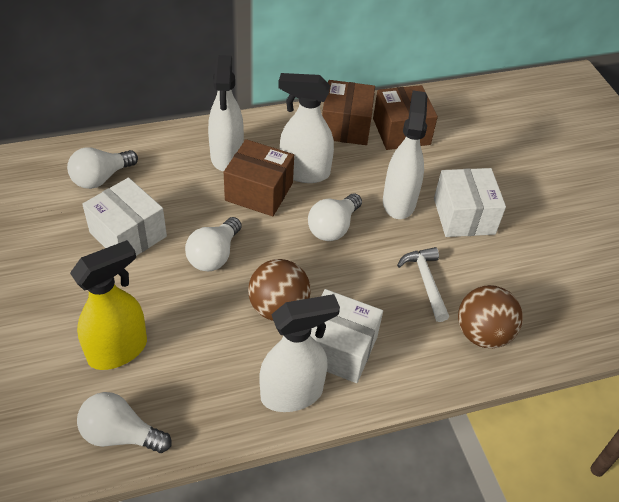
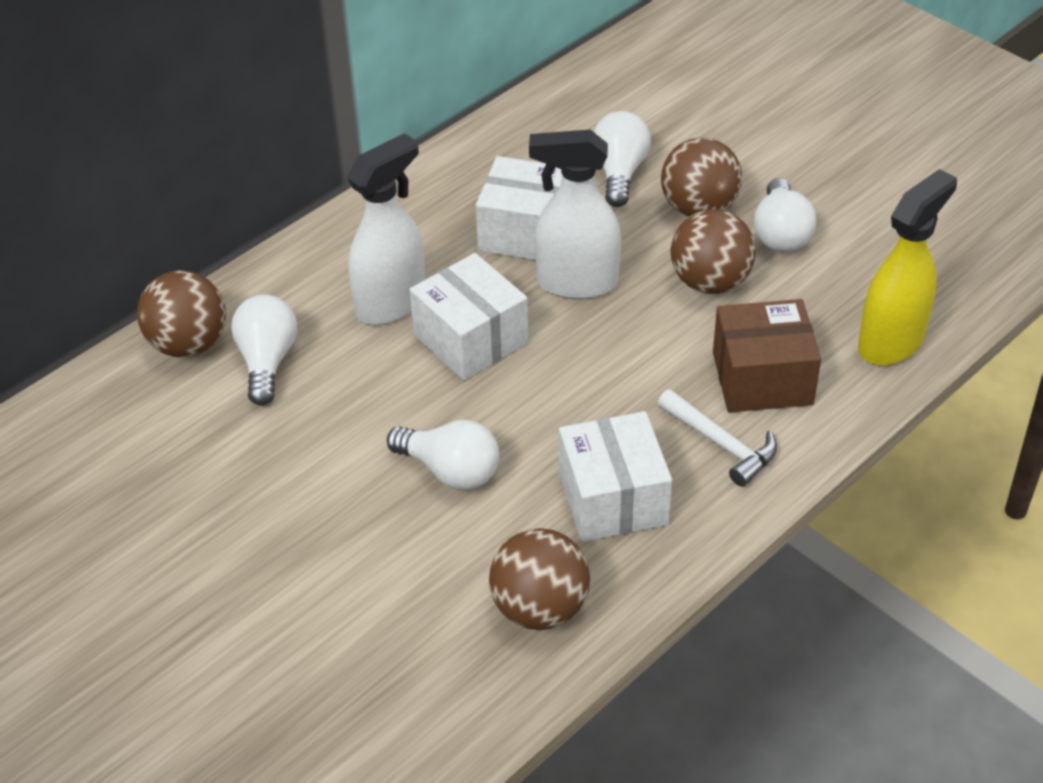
brown ball: 2 -> 4
brown box: 3 -> 1
white spray bottle: 4 -> 2

